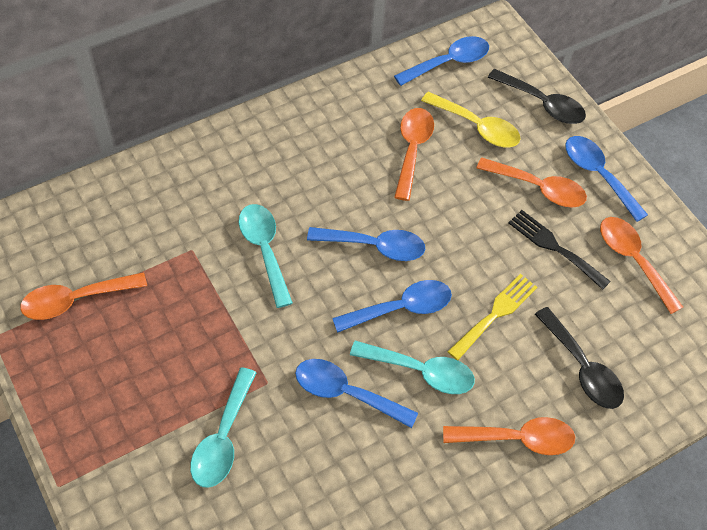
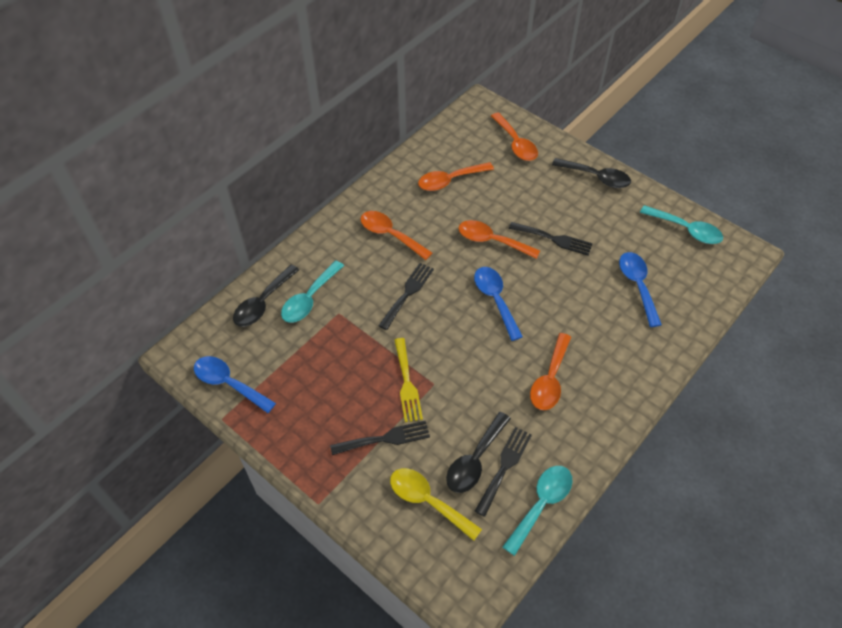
black fork: 1 -> 4
black spoon: 2 -> 3
blue spoon: 5 -> 3

